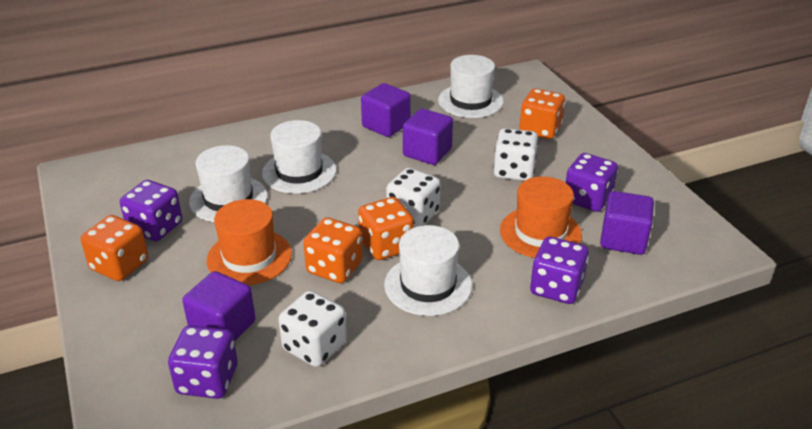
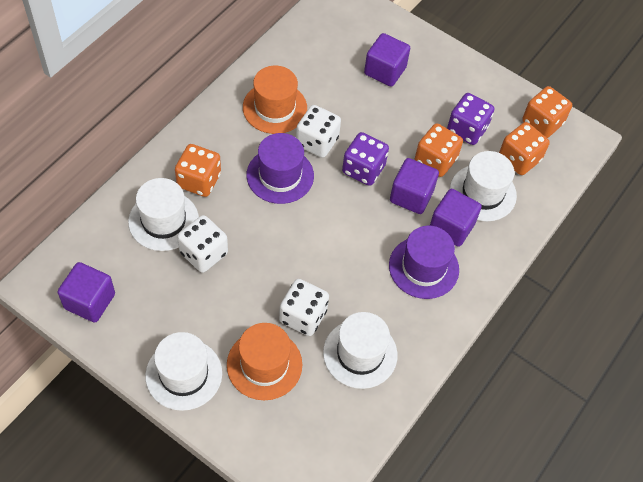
purple dice: 4 -> 2
purple hat: 0 -> 2

